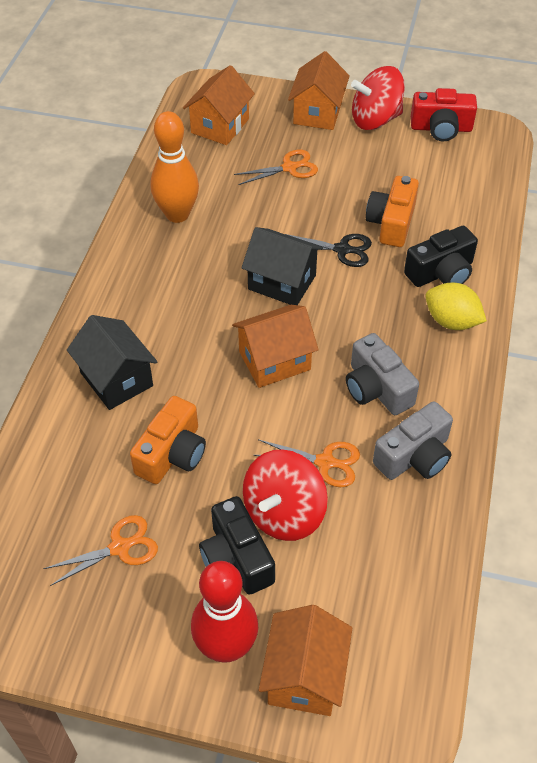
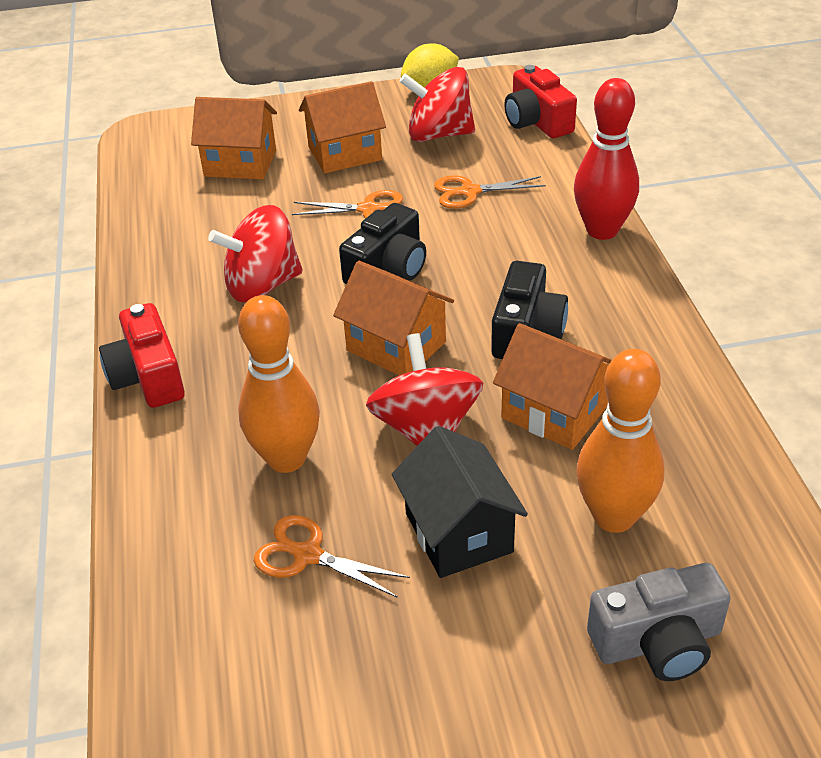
black house: 2 -> 1
black scissors: 1 -> 0
grey camera: 2 -> 1
orange bowling pin: 1 -> 2
orange camera: 2 -> 0
red camera: 1 -> 2
red spinning top: 2 -> 3

